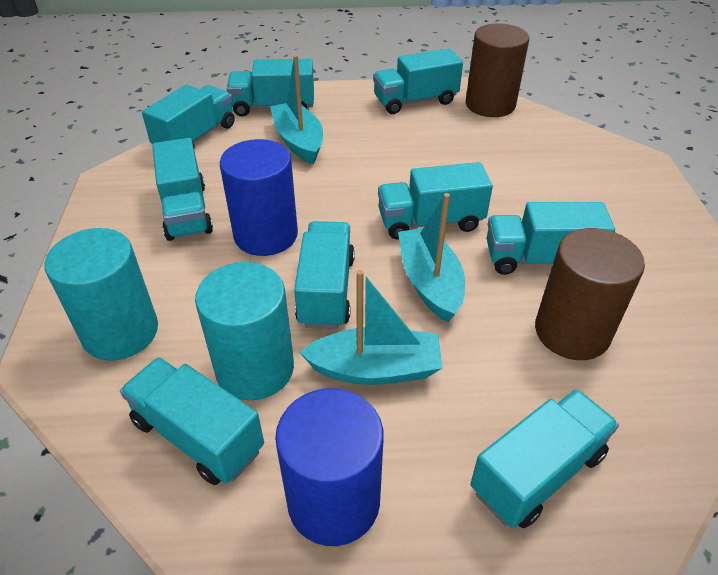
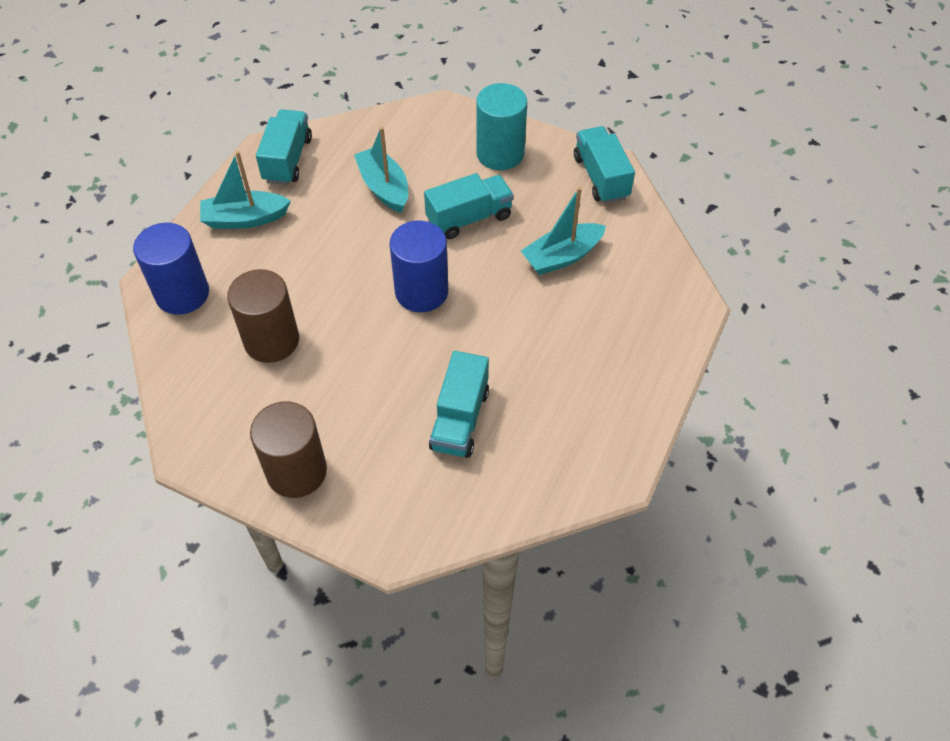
turquoise cylinder: 2 -> 1
turquoise truck: 9 -> 4

